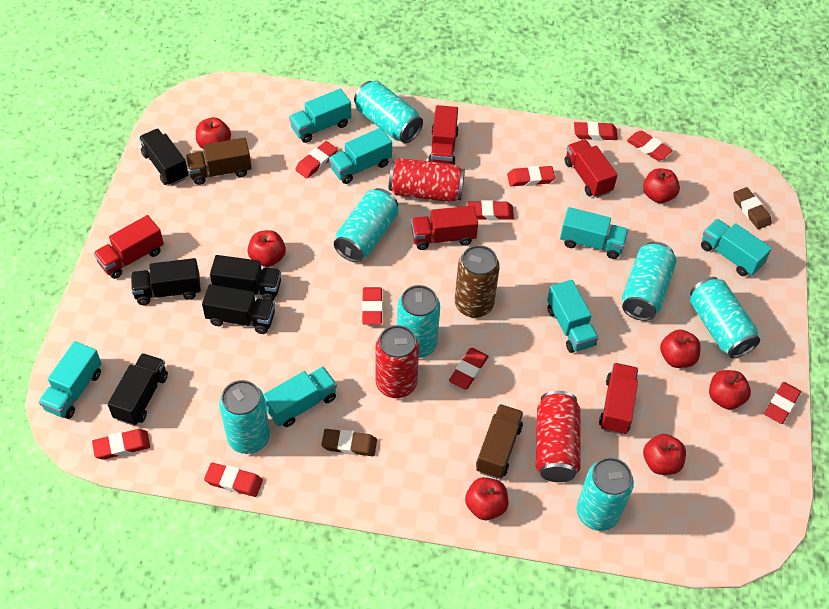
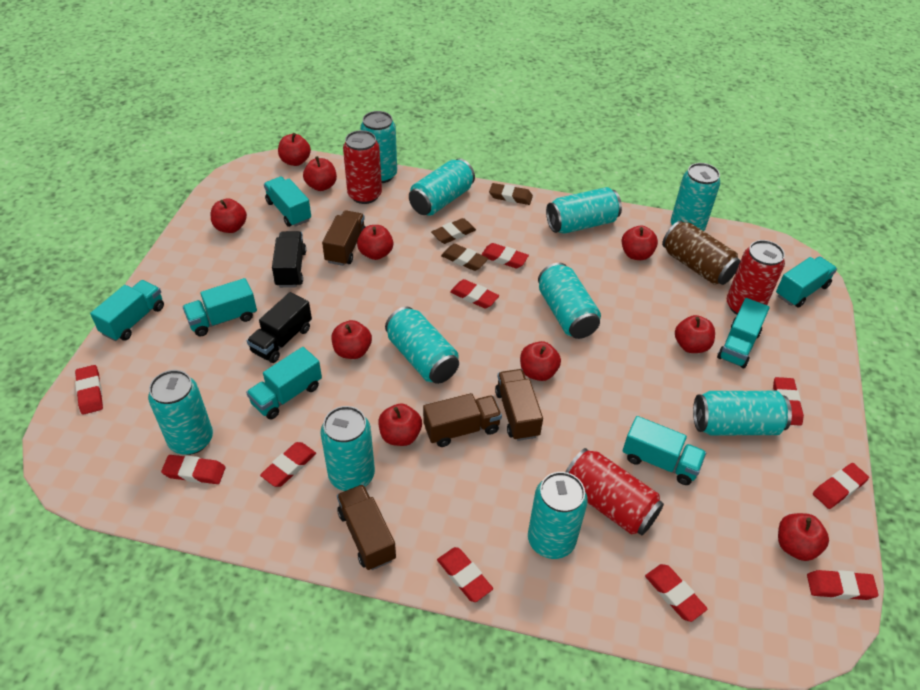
black truck: 5 -> 2
brown eraser: 2 -> 3
brown truck: 2 -> 4
red apple: 7 -> 10
red truck: 5 -> 0
turquoise can: 7 -> 10

